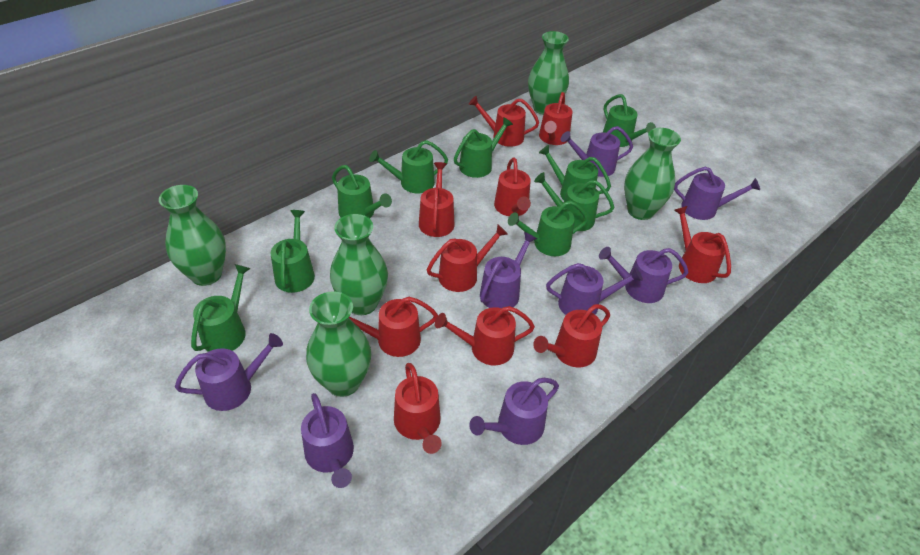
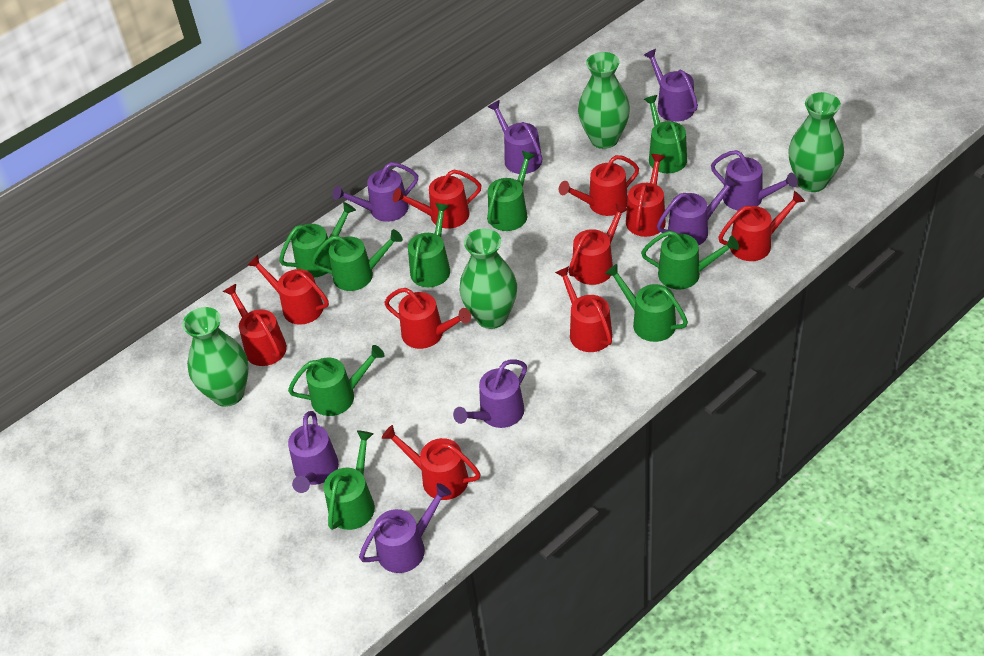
green vase: 5 -> 4

